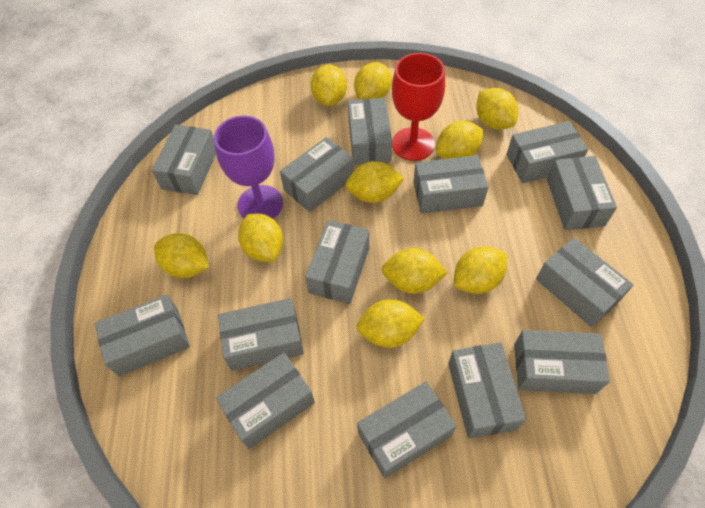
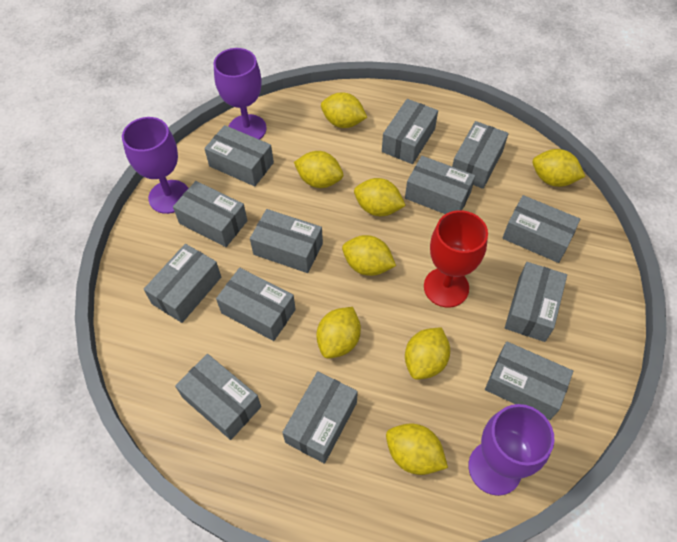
grey box: 14 -> 13
purple goblet: 1 -> 3
yellow lemon: 10 -> 8

